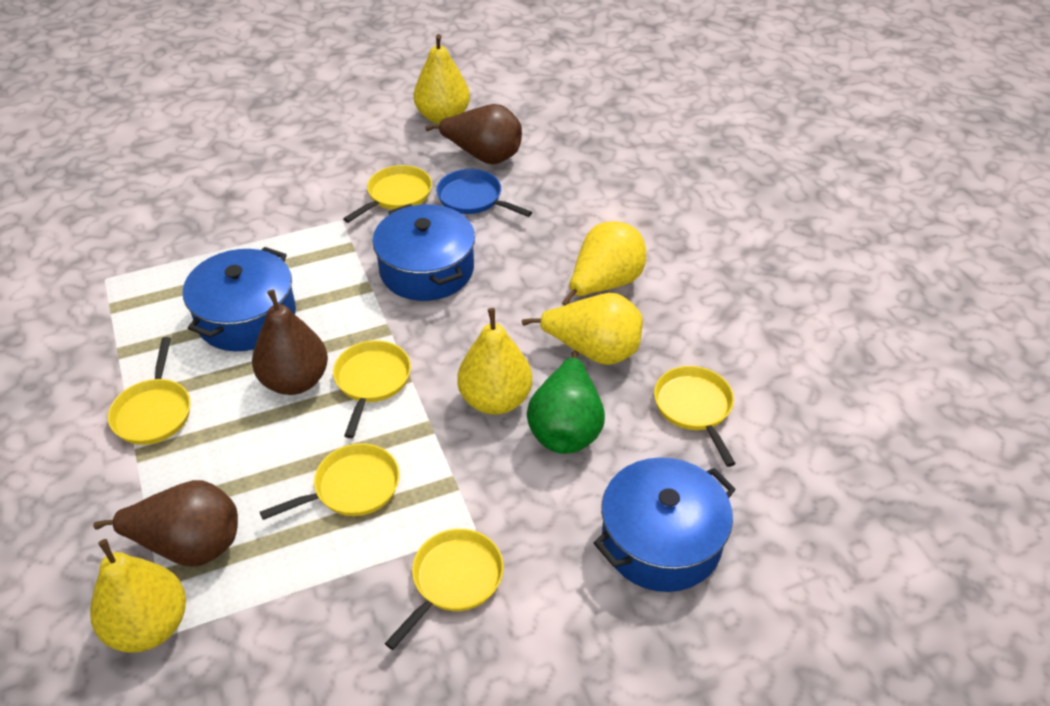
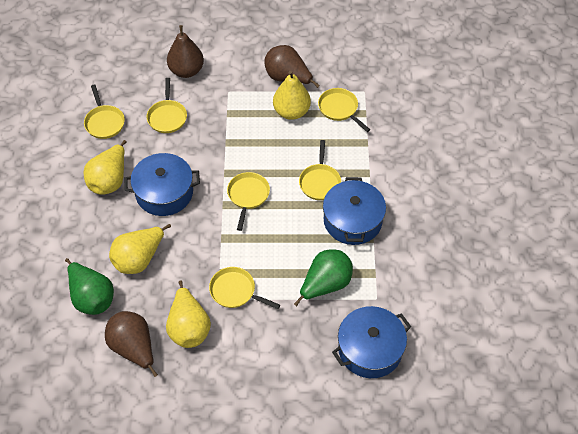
blue pan: 1 -> 0
green pear: 1 -> 2
yellow pear: 5 -> 4

